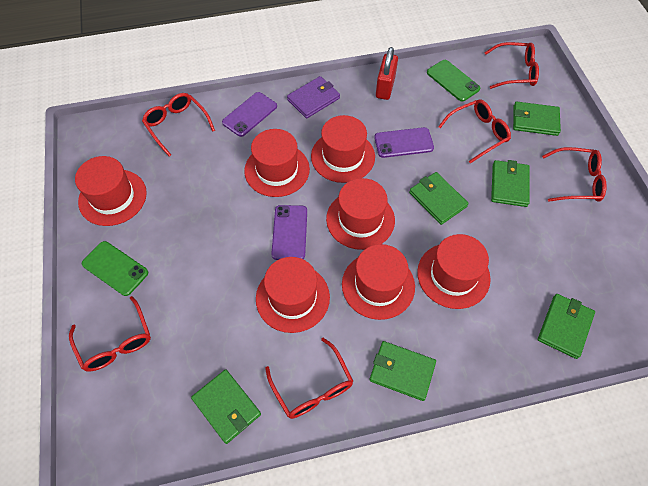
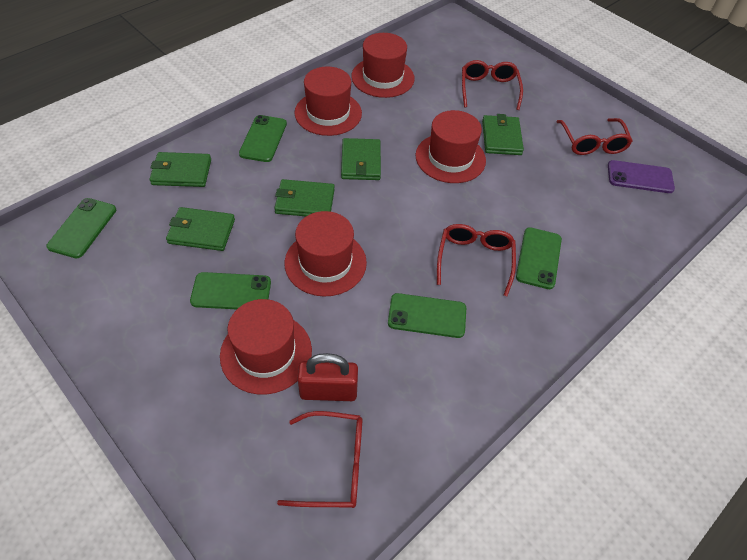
green phone: 2 -> 5
green wallet: 6 -> 5
purple phone: 3 -> 1
purple wallet: 1 -> 0
red glasses: 6 -> 4
red hat: 7 -> 5

